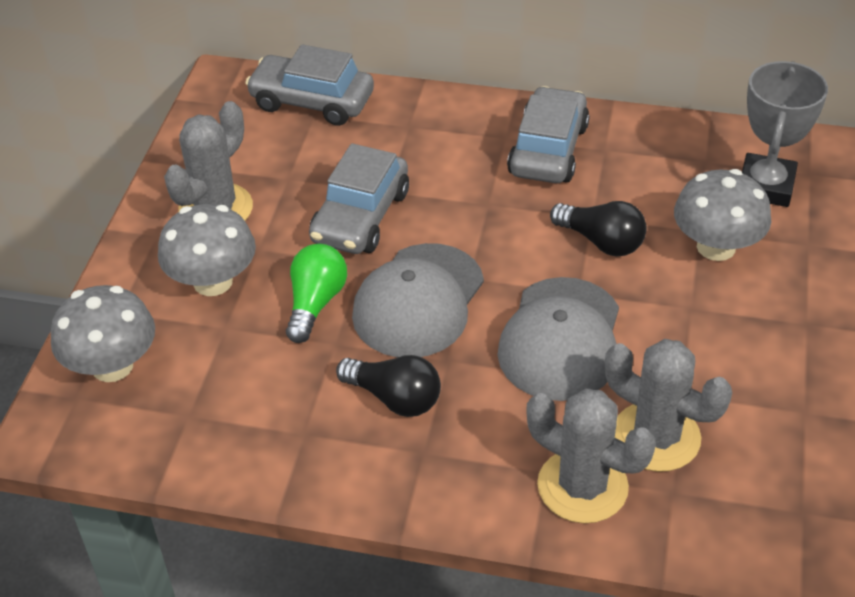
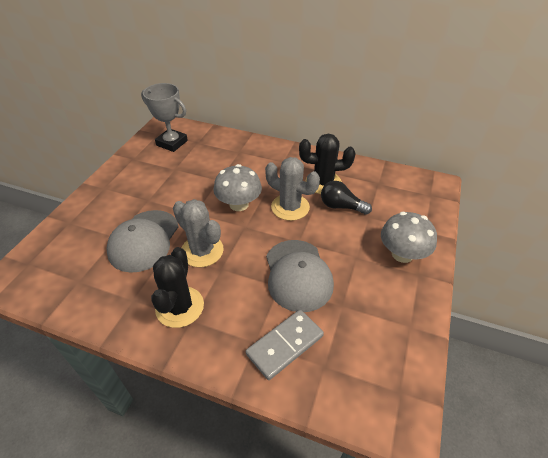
black cactus: 0 -> 2
black light bulb: 2 -> 1
green light bulb: 1 -> 0
grey cactus: 3 -> 2
grey car: 3 -> 0
grey domino: 0 -> 1
grey mushroom: 3 -> 2

